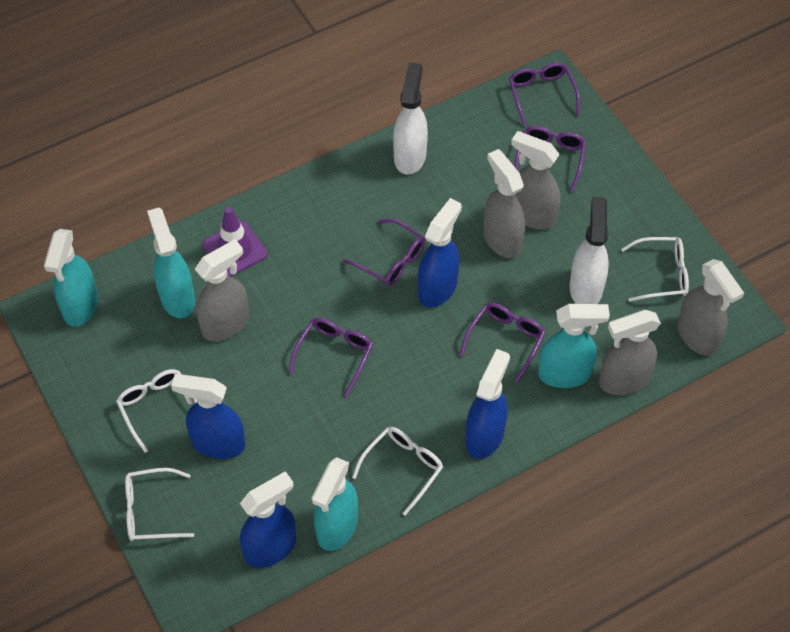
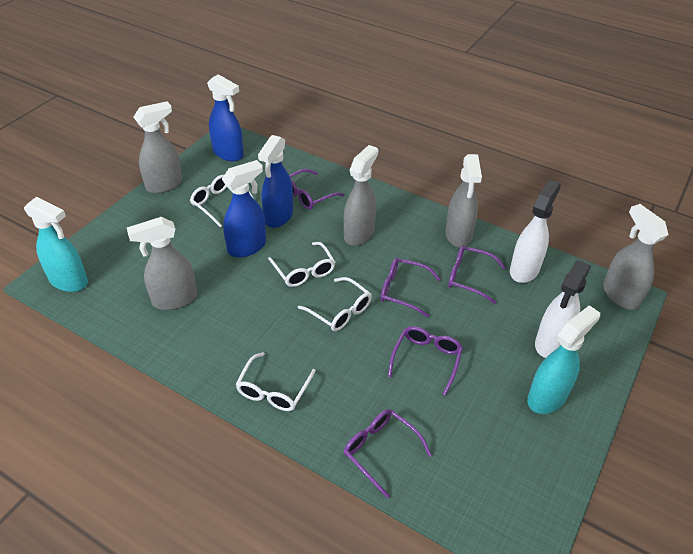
blue spray bottle: 4 -> 3
purple traffic cone: 1 -> 0
turquoise spray bottle: 4 -> 2

